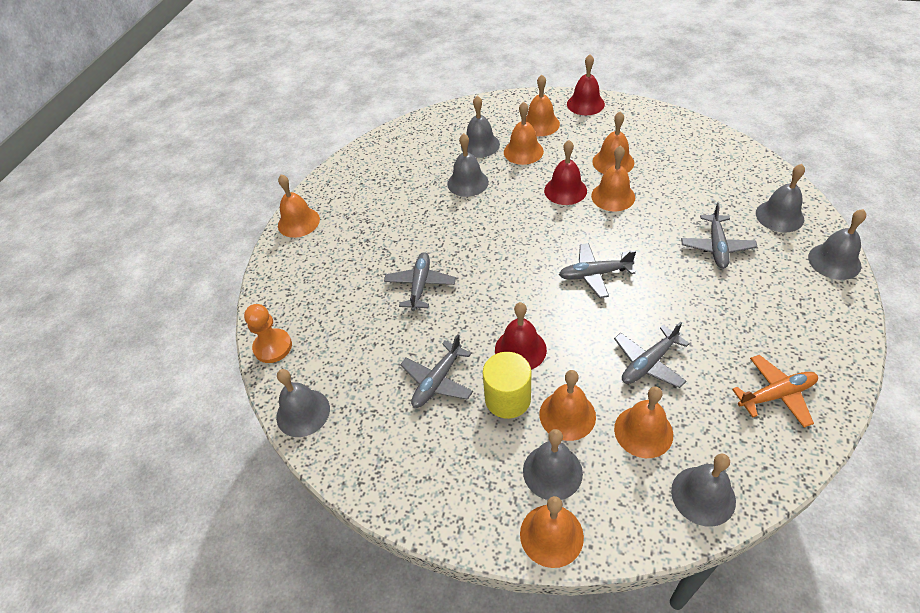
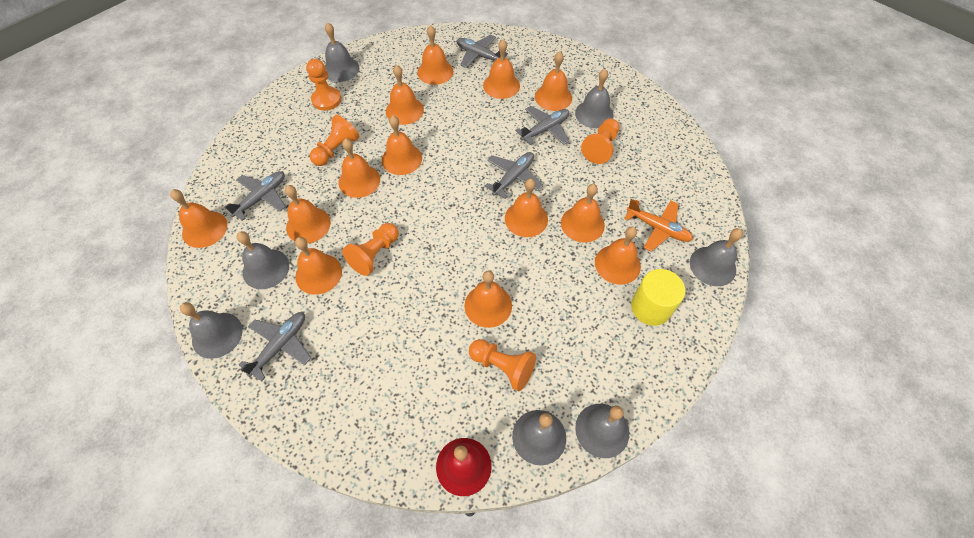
orange bell: 8 -> 13
orange pawn: 1 -> 5
red bell: 3 -> 1

